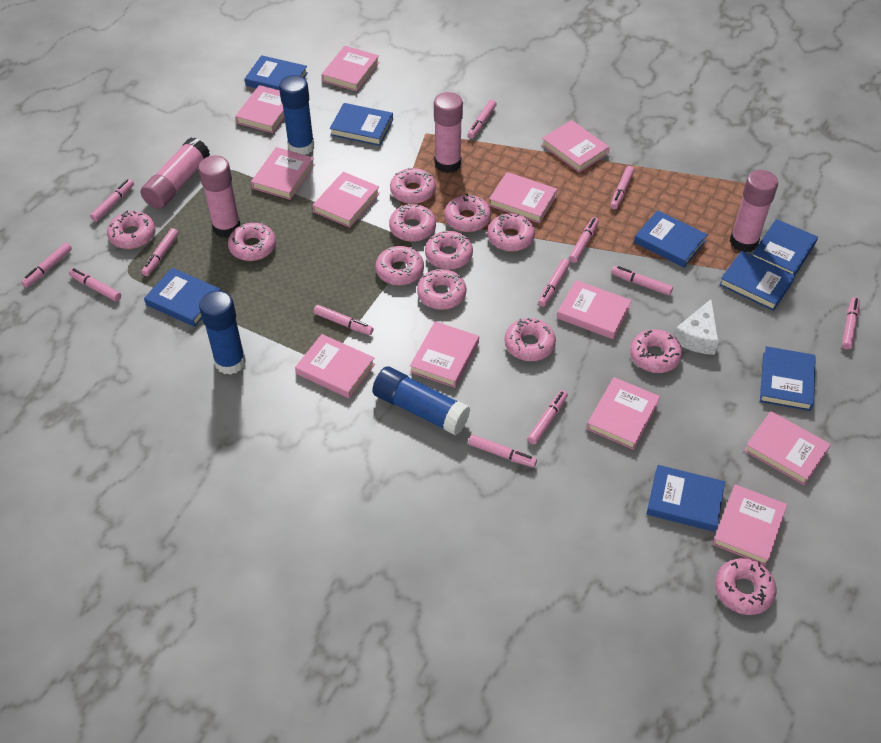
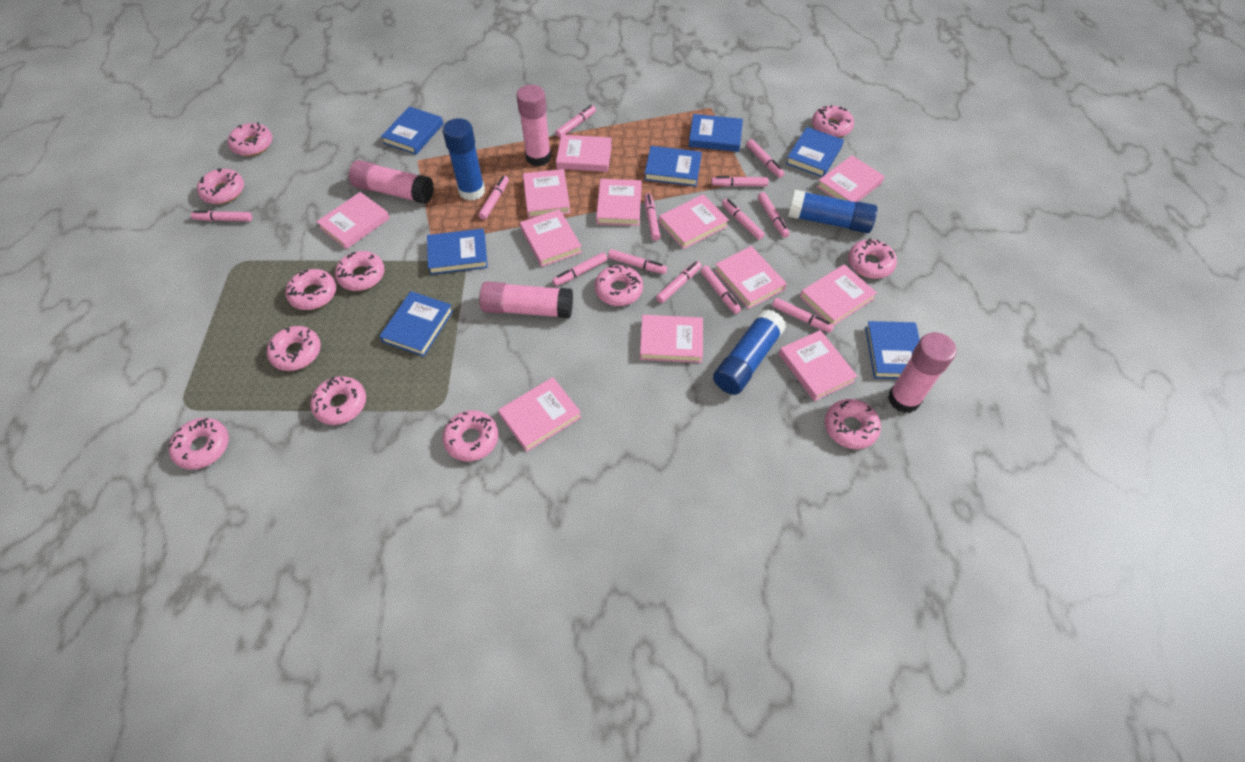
blue book: 8 -> 7
white cheese: 1 -> 0

